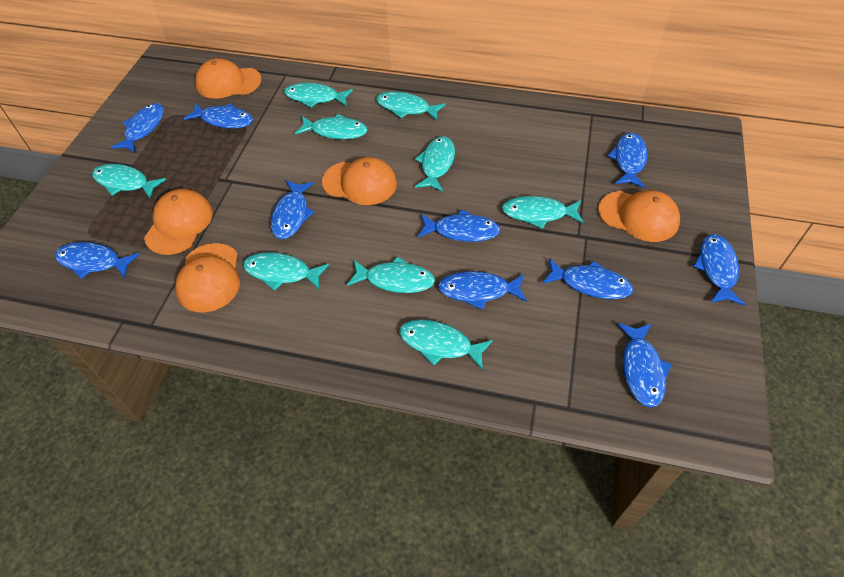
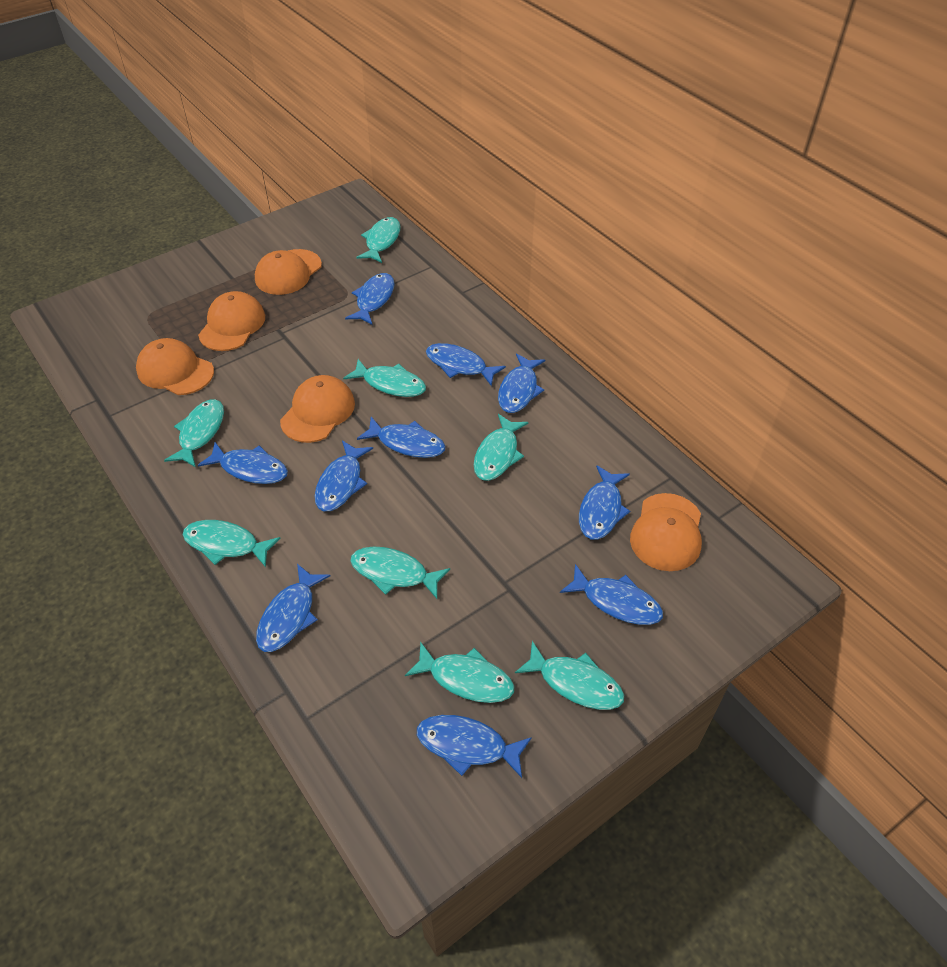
turquoise fish: 9 -> 8

